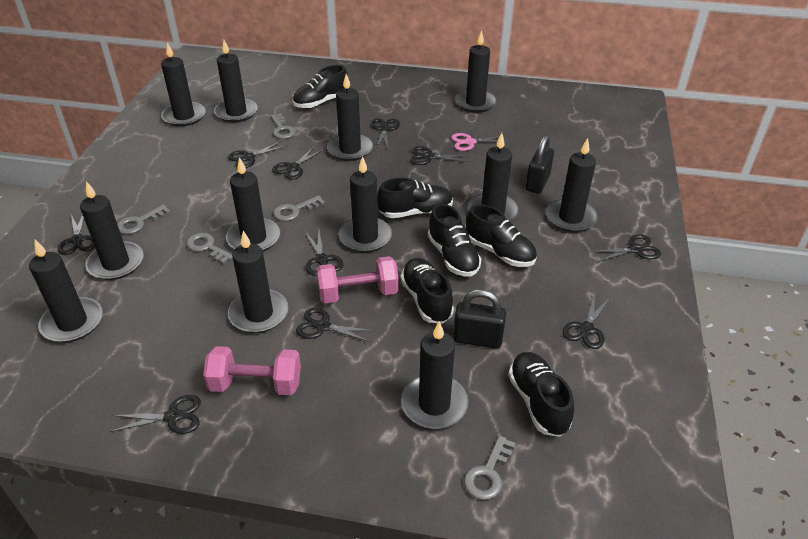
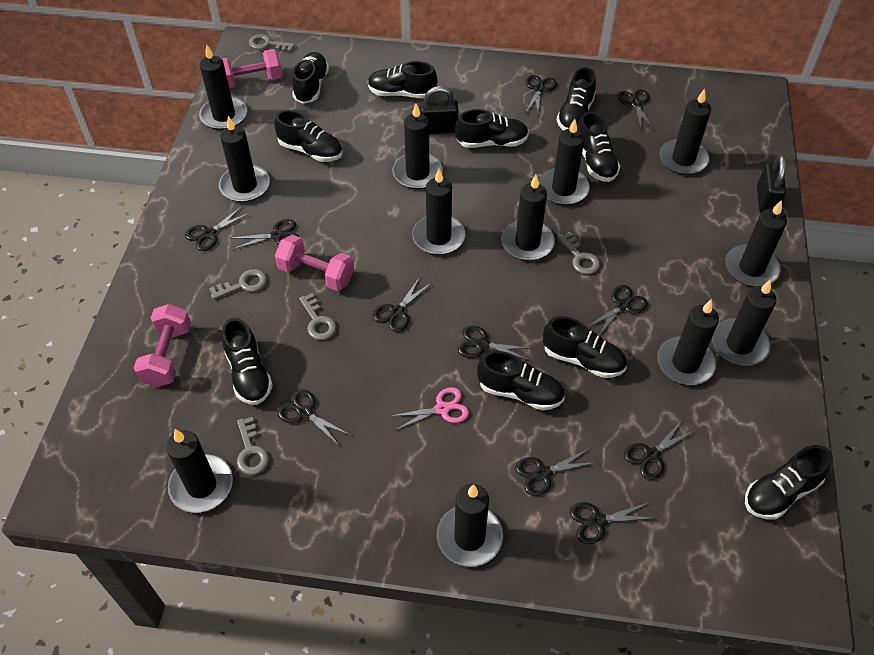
black scissors: 10 -> 11
black shoe: 6 -> 10
pink dumbbell: 2 -> 3

